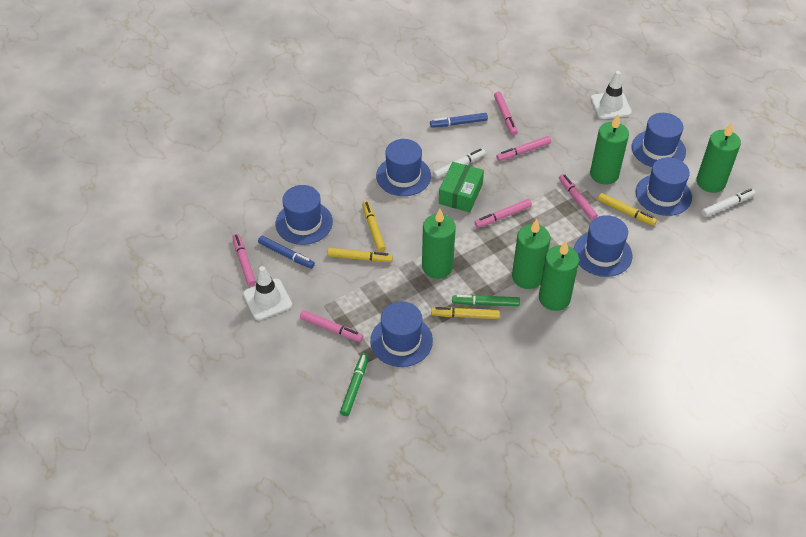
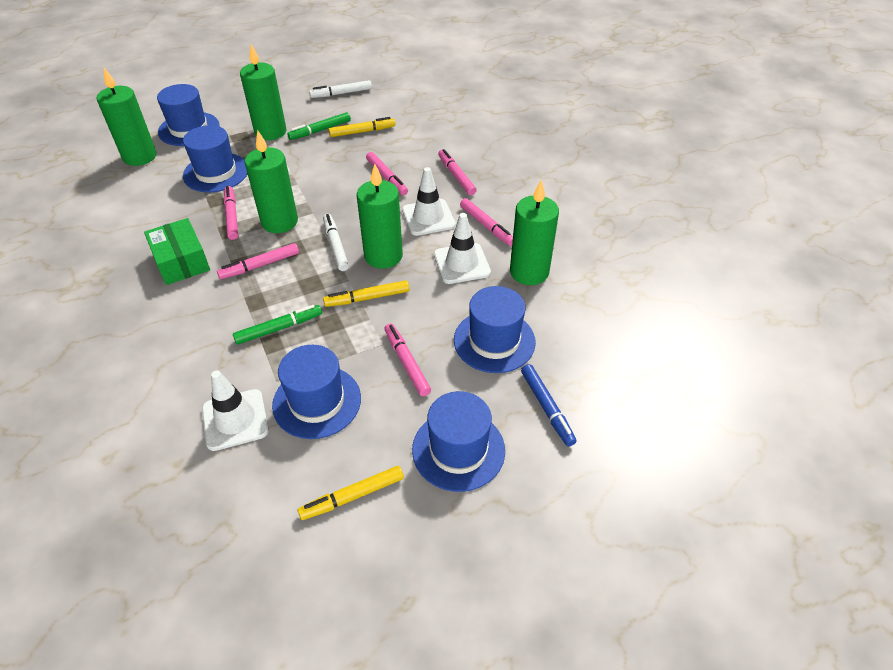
blue hat: 6 -> 5
blue marker: 2 -> 1
white traffic cone: 2 -> 3
yellow marker: 4 -> 3

